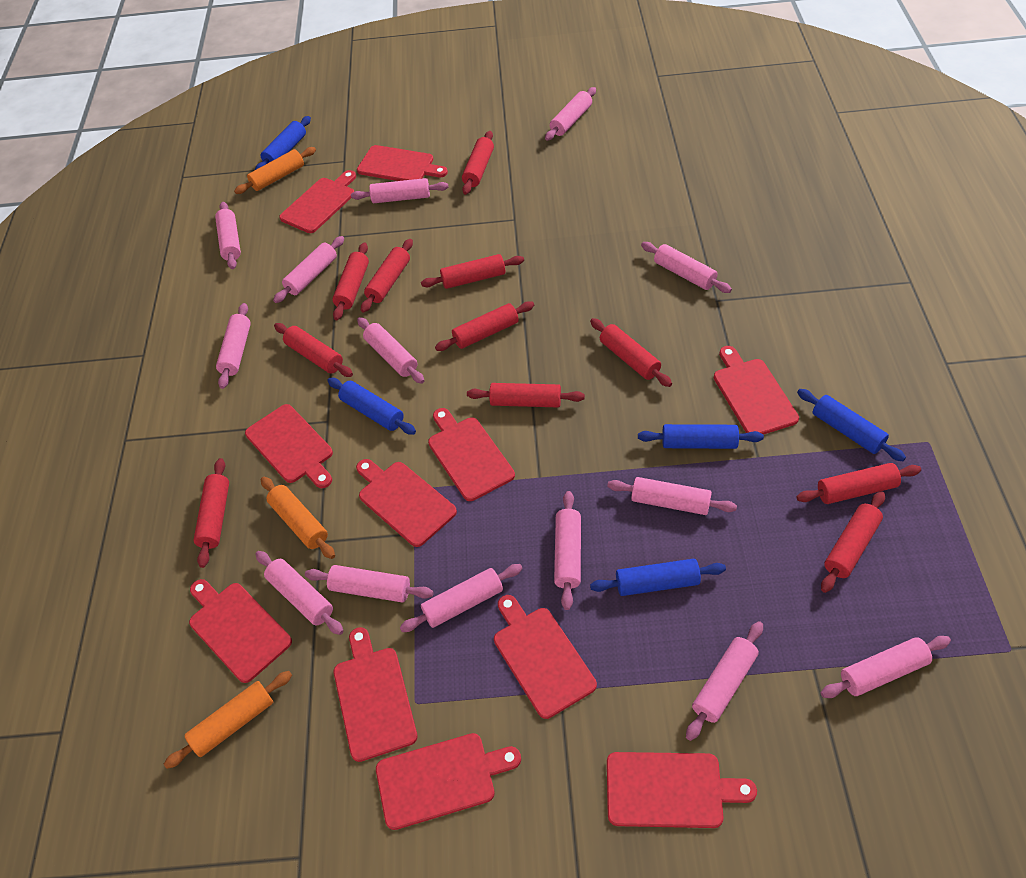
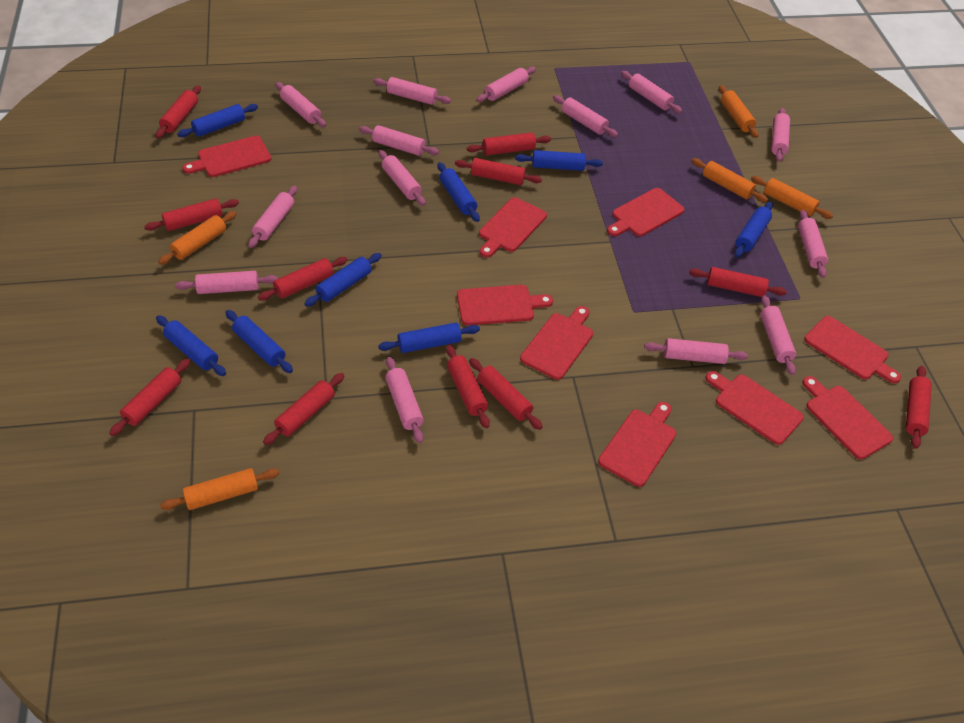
blue rolling pin: 5 -> 8
orange rolling pin: 3 -> 5
red cutting board: 11 -> 9

